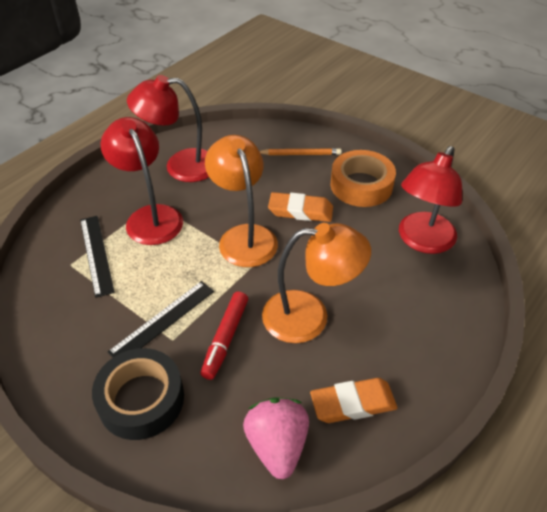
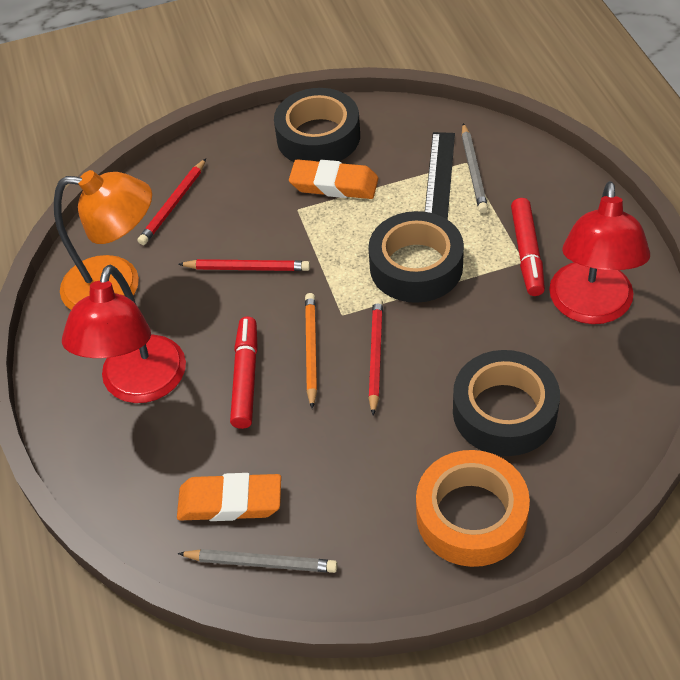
black ruler: 2 -> 1
black tape: 1 -> 3
grey pencil: 0 -> 2
orange lamp: 2 -> 1
pink strawberry: 1 -> 0
red lamp: 3 -> 2
red marker: 1 -> 2
red pencil: 0 -> 3

